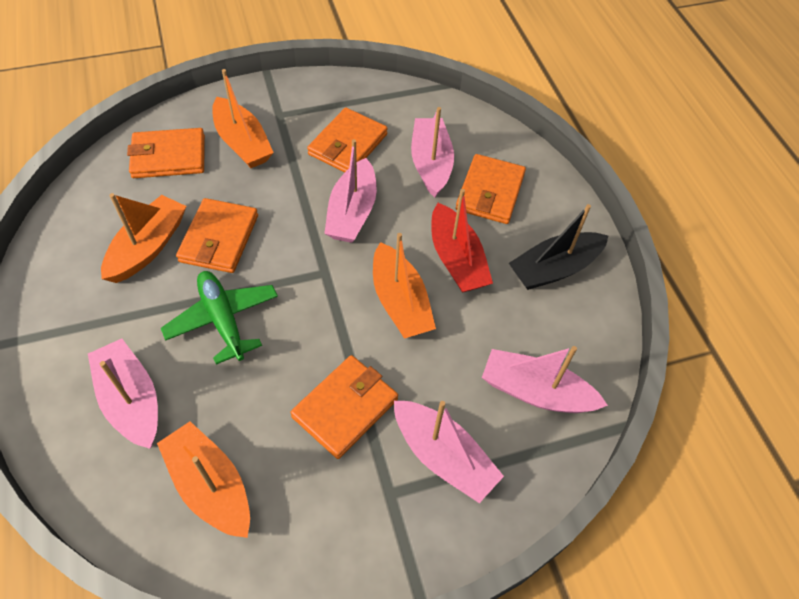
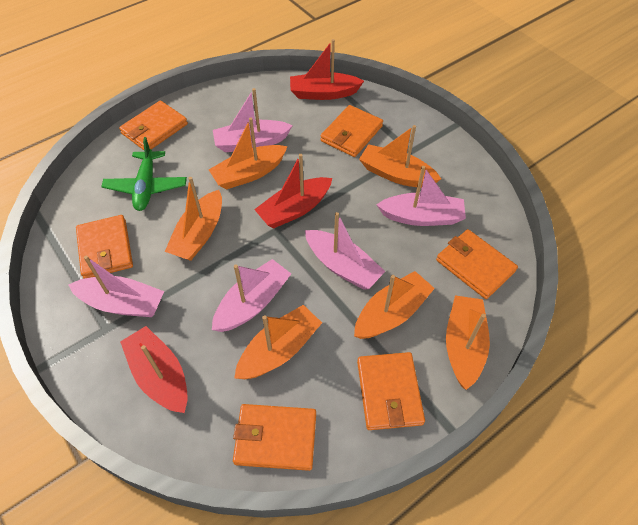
black boat: 1 -> 0
orange boat: 4 -> 6
orange wallet: 5 -> 6
red boat: 1 -> 3

